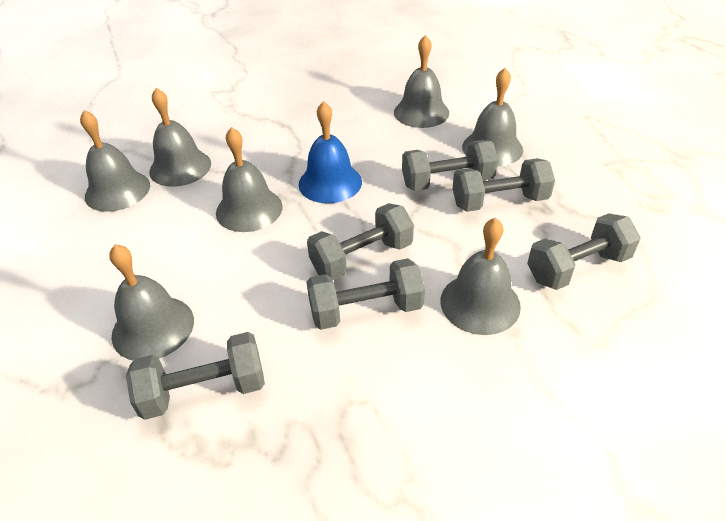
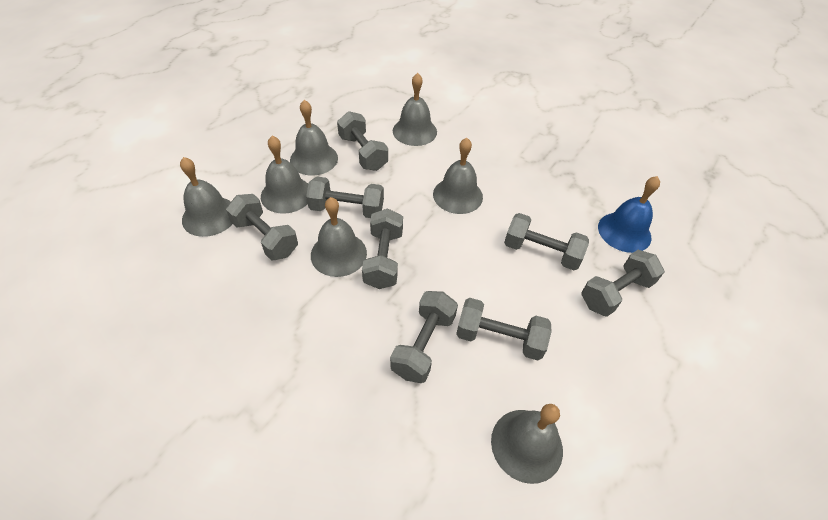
grey dumbbell: 6 -> 8

